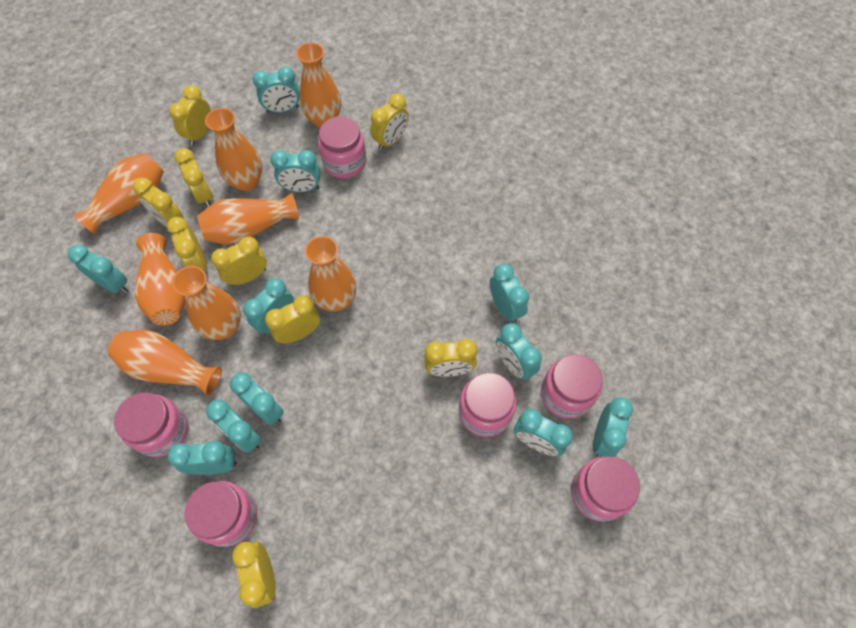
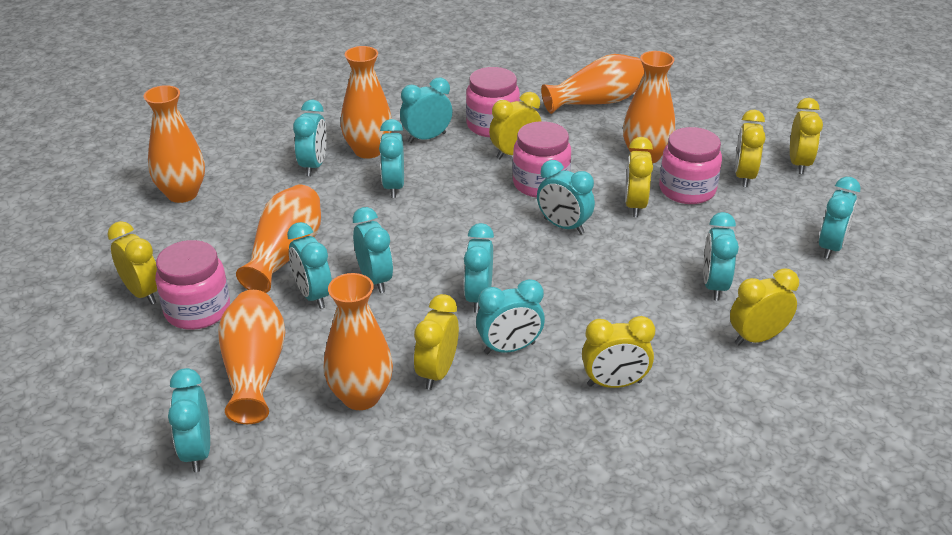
orange vase: 8 -> 7
pink jar: 6 -> 4
yellow clock: 9 -> 8

